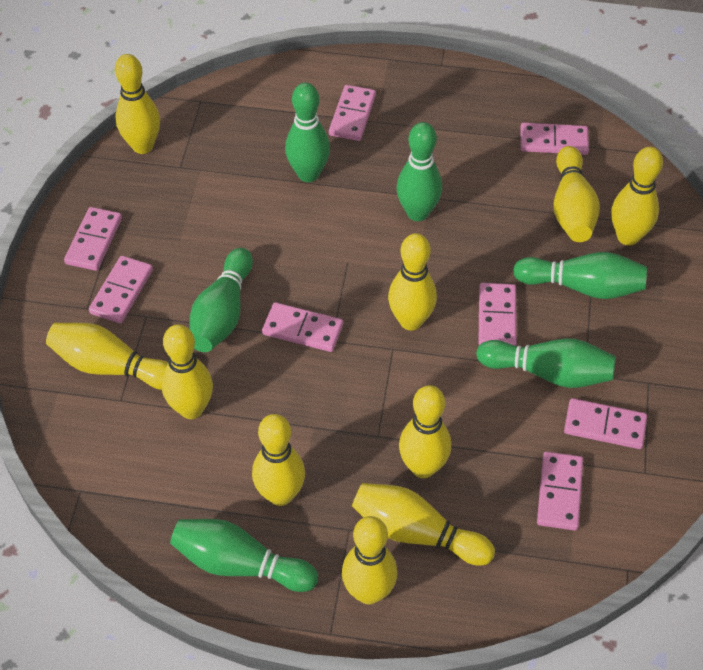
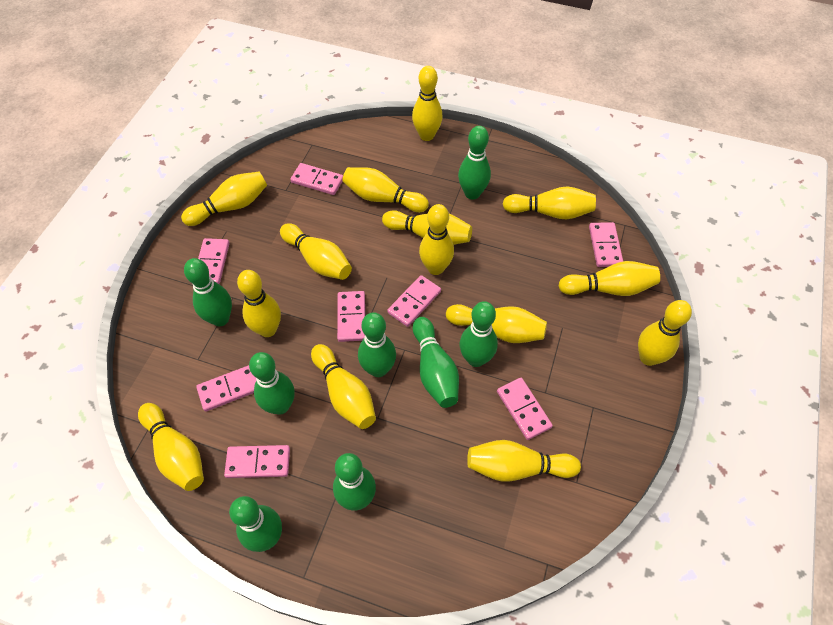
green bowling pin: 6 -> 8
yellow bowling pin: 10 -> 14

